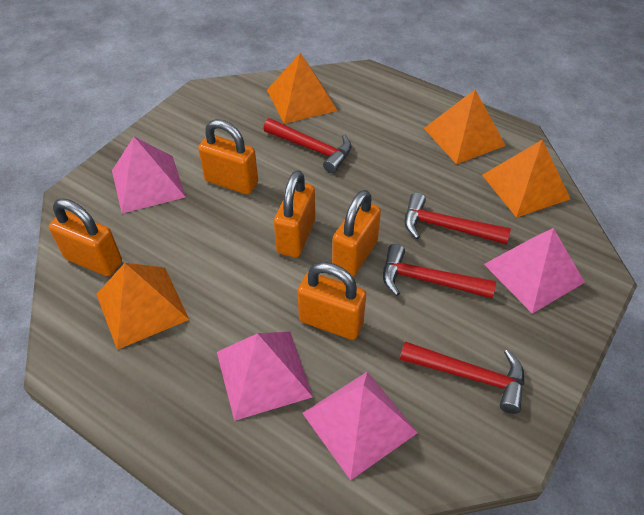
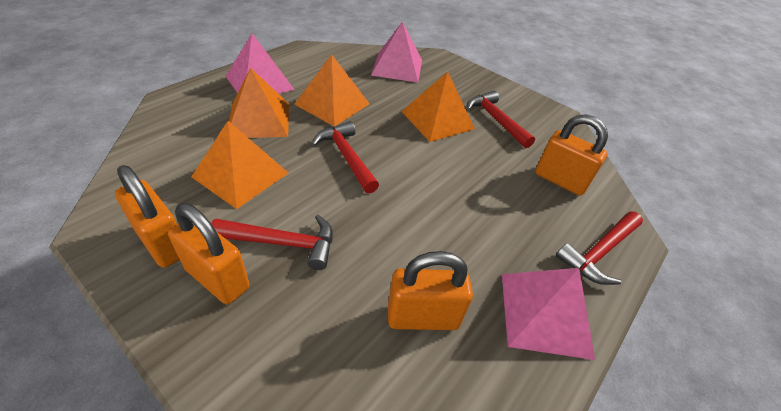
orange padlock: 5 -> 4
pink pyramid: 4 -> 3

